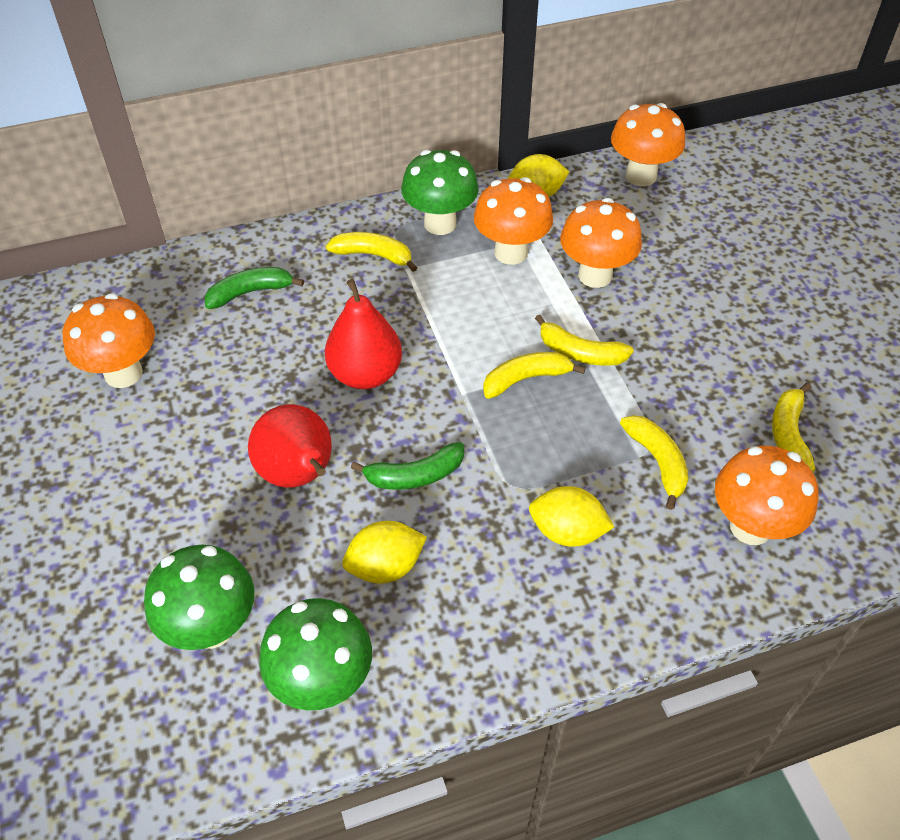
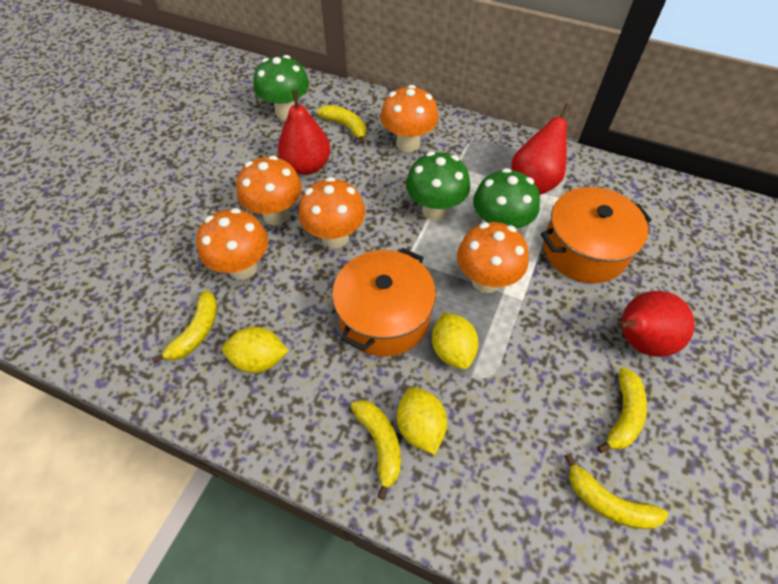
green banana: 2 -> 0
orange pot: 0 -> 2
red pear: 2 -> 3

